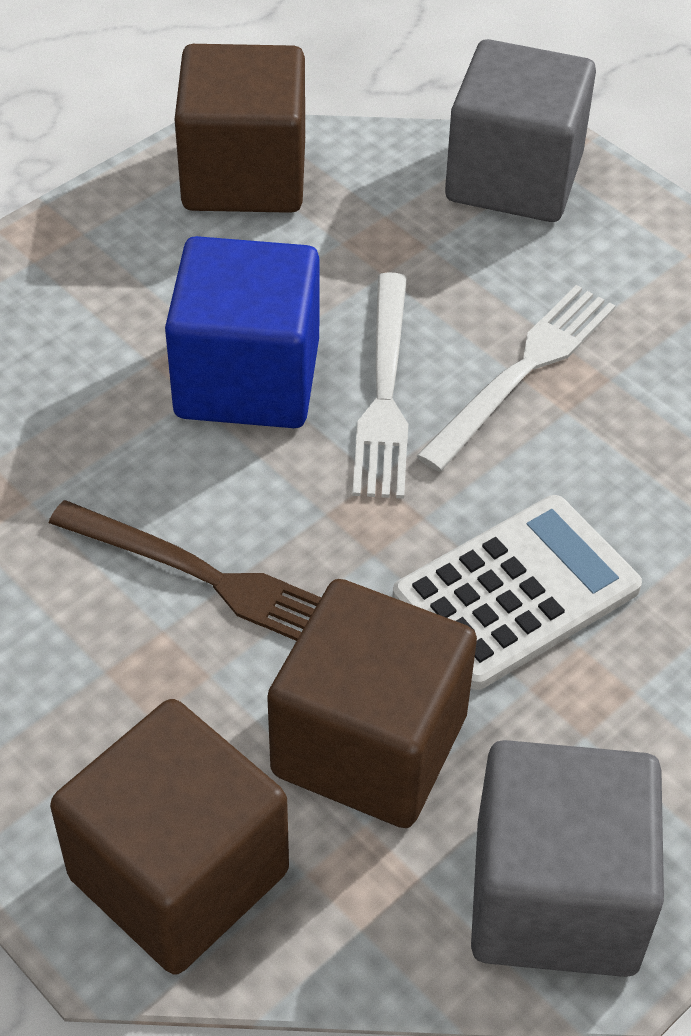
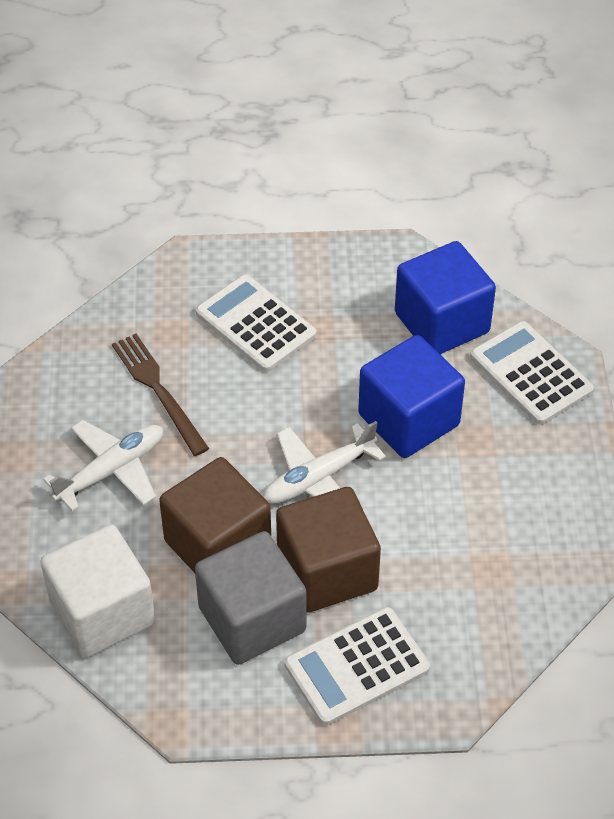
blue cube: 1 -> 2
brown cube: 3 -> 2
grey cube: 2 -> 1
white calculator: 1 -> 3
white cube: 0 -> 1
white fork: 2 -> 0
white plane: 0 -> 2

